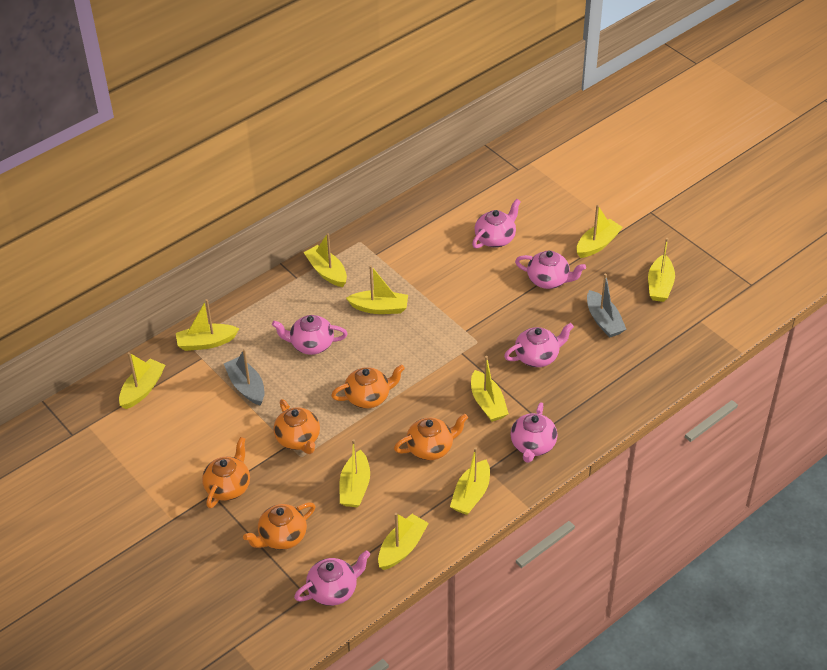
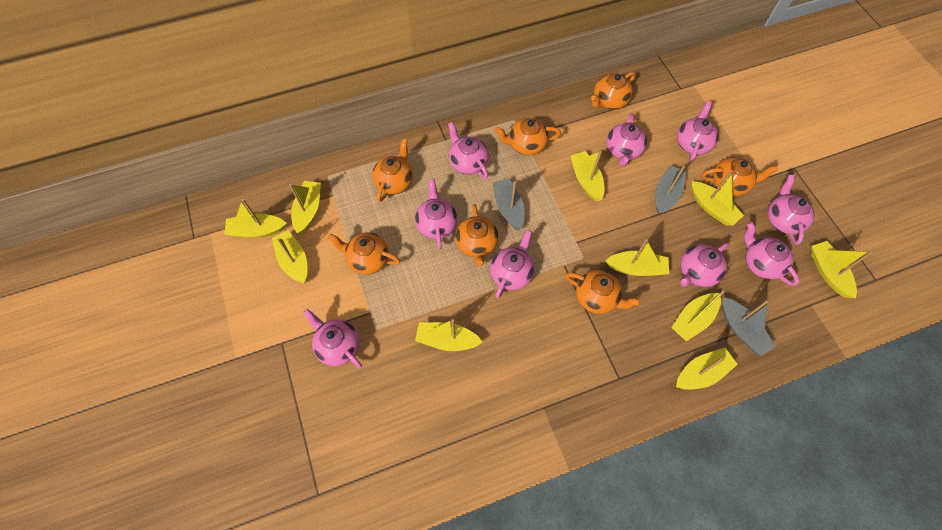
grey boat: 2 -> 3
orange teapot: 5 -> 7
pink teapot: 6 -> 9

